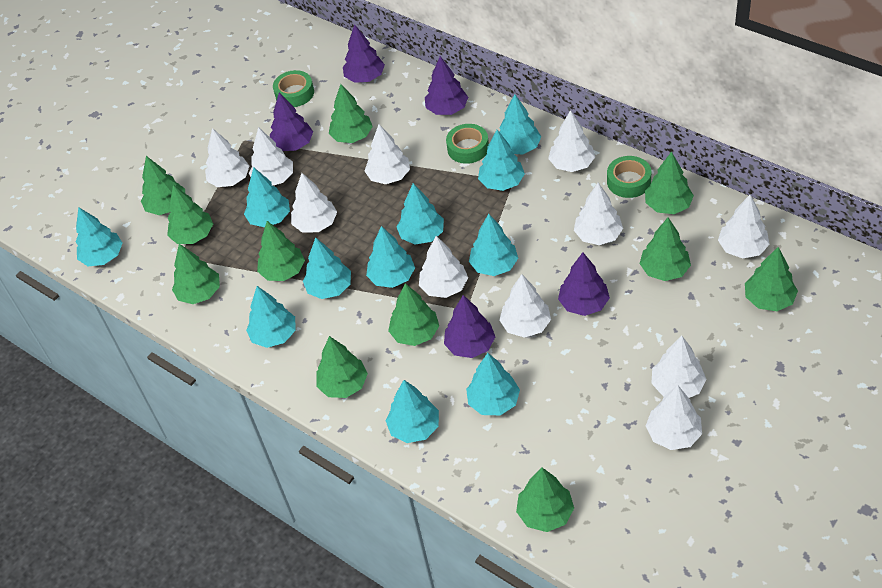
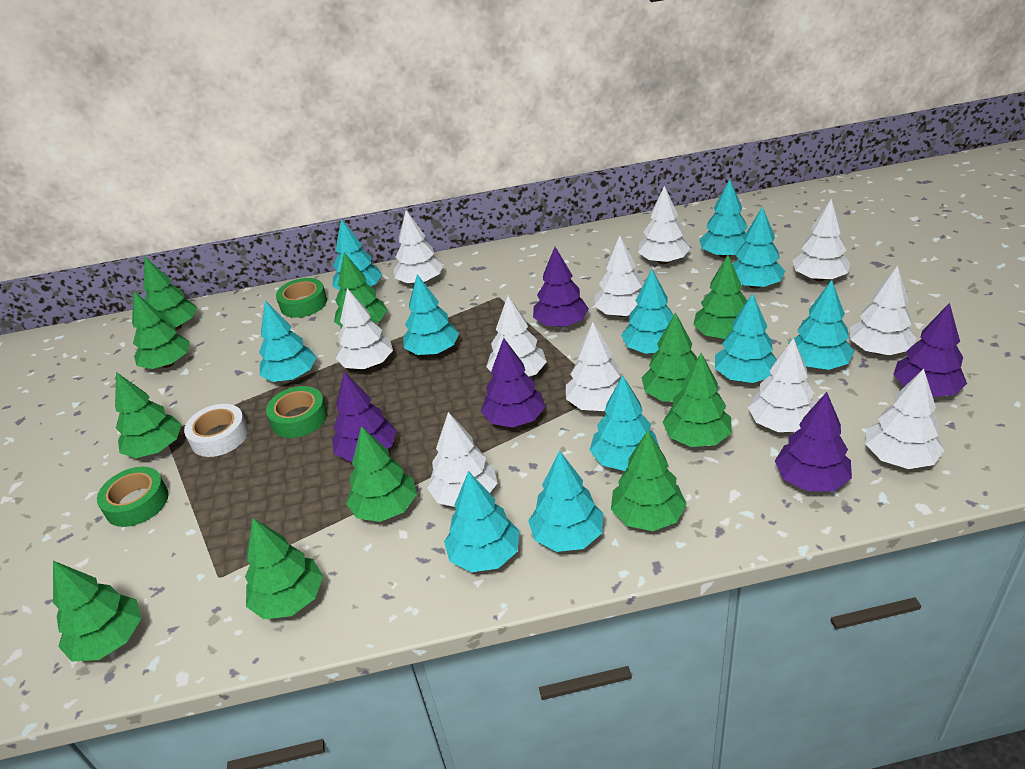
white tape: 0 -> 1

